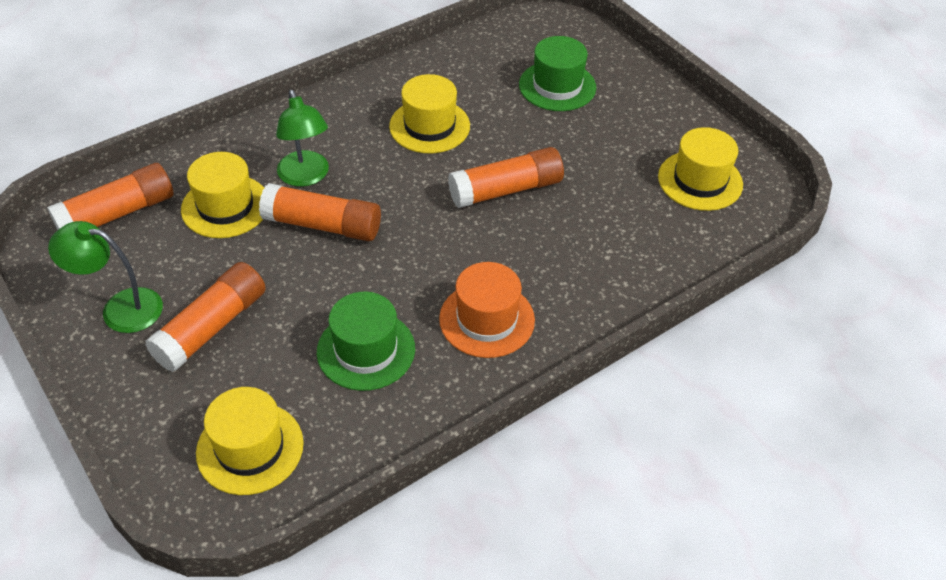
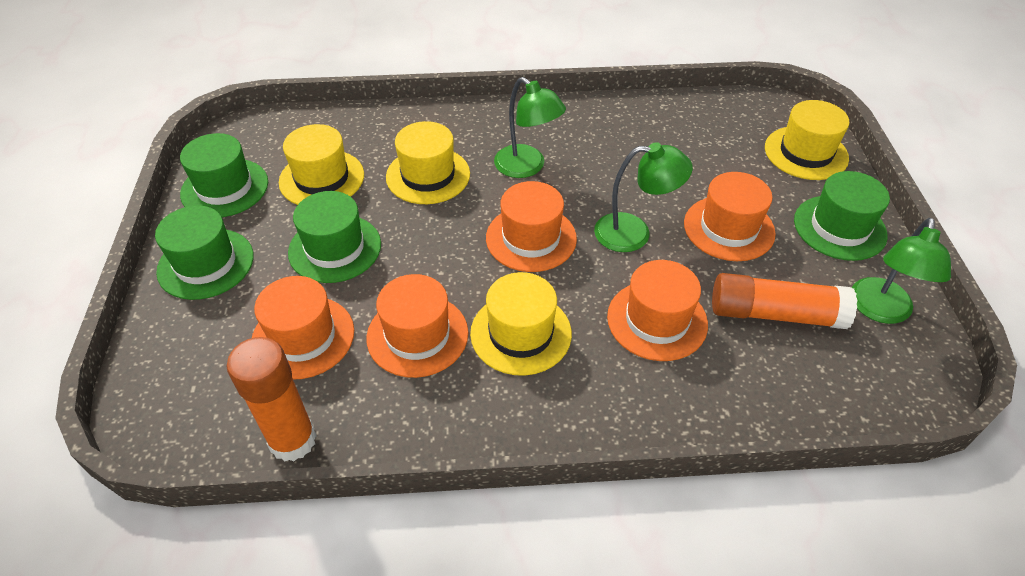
green hat: 2 -> 4
green lamp: 2 -> 3
orange glue stick: 4 -> 2
orange hat: 1 -> 5

